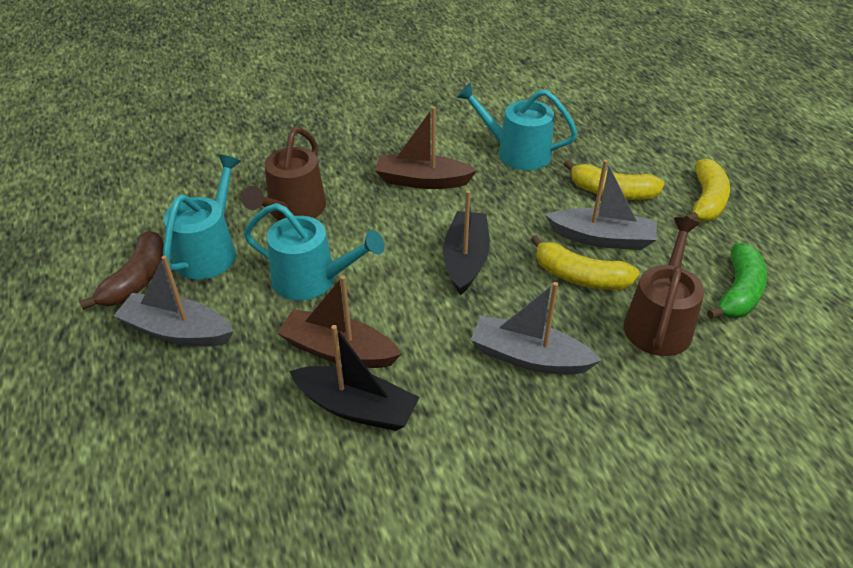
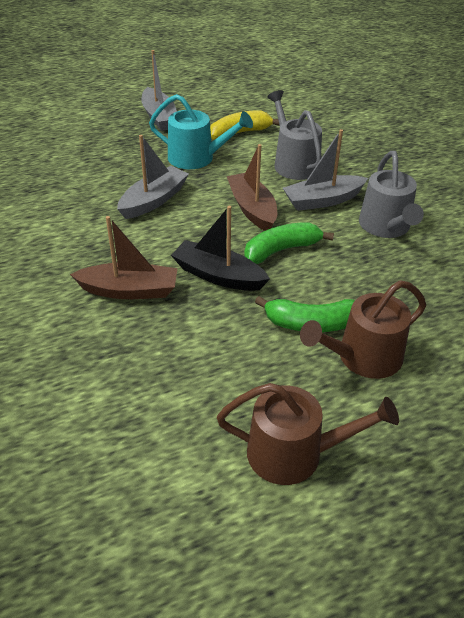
black boat: 2 -> 1
brown banana: 1 -> 0
green banana: 1 -> 2
grey watering can: 0 -> 2
turquoise watering can: 3 -> 1
yellow banana: 3 -> 1

